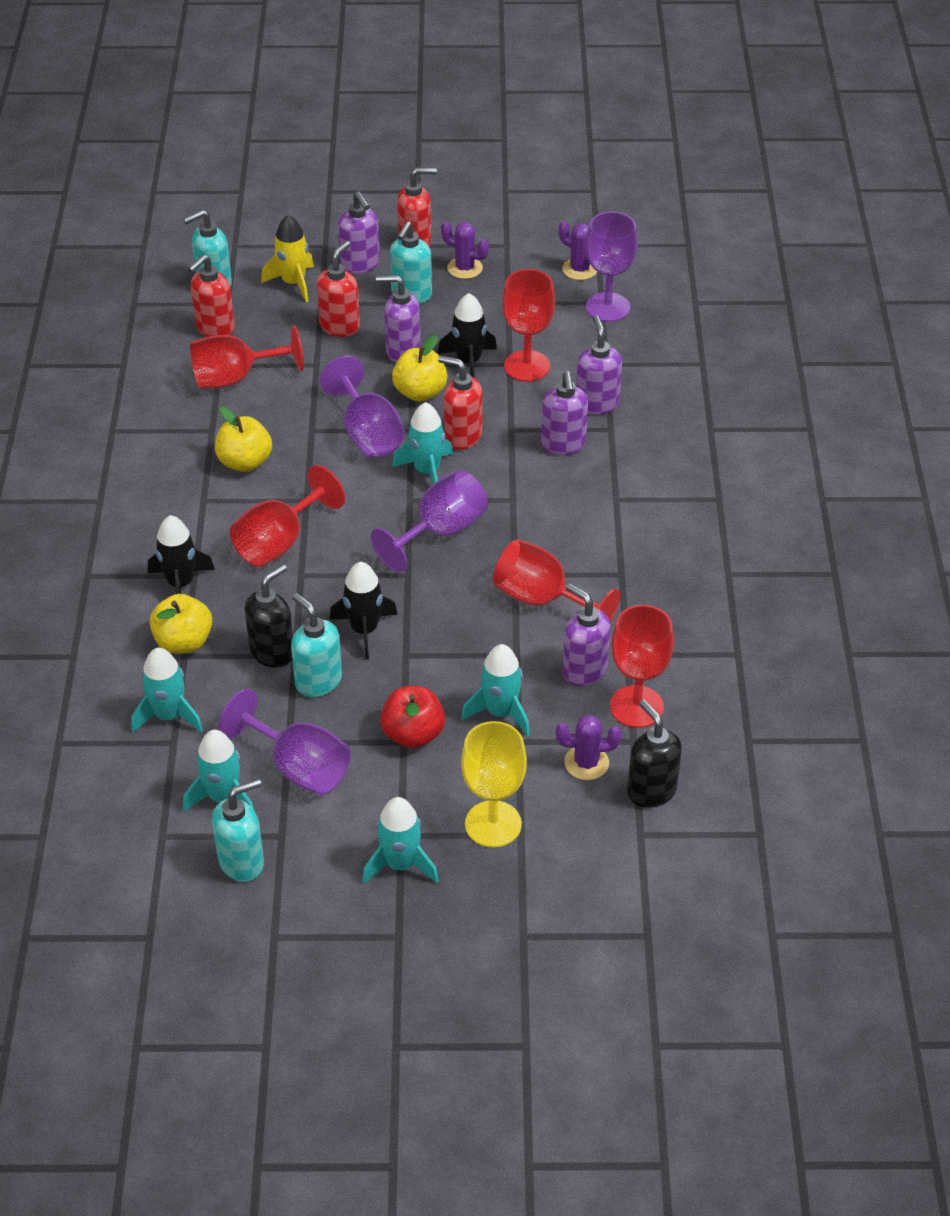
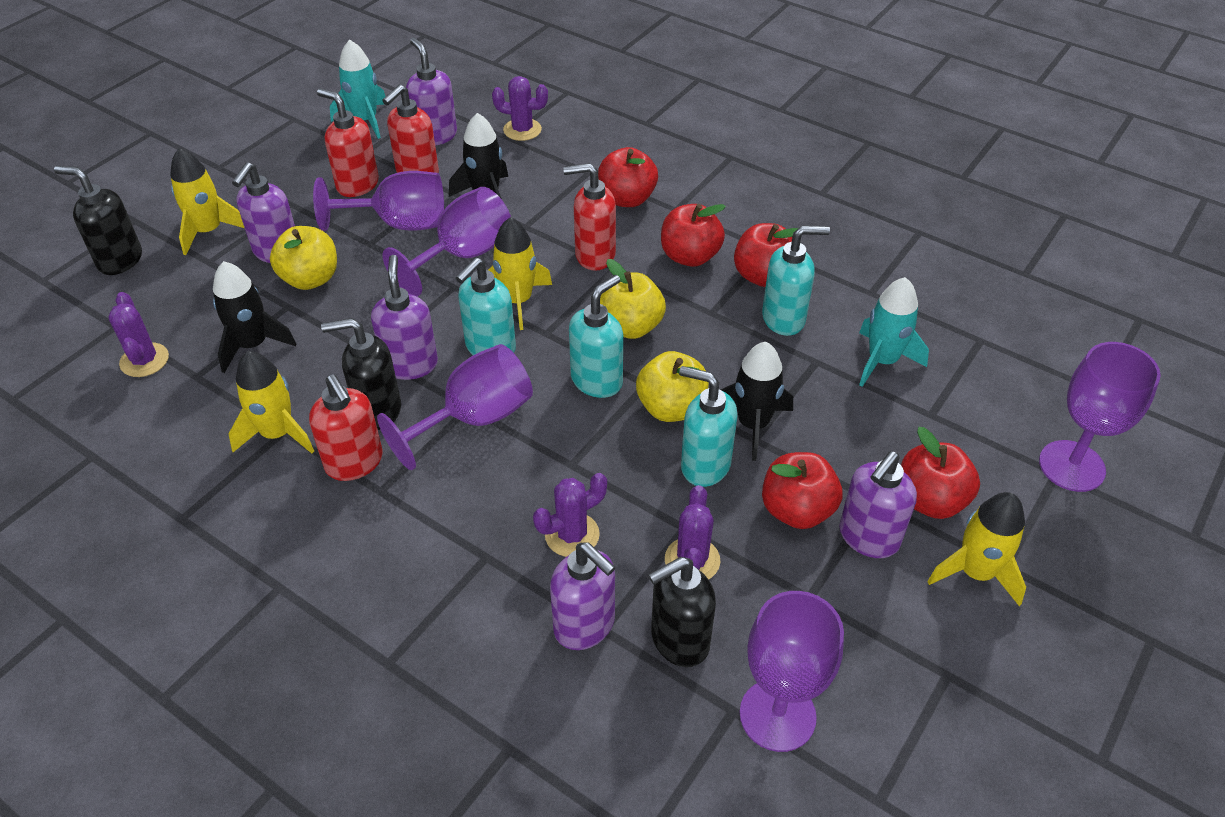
black soap dispenser: 2 -> 3
purple cactus: 3 -> 4
purple goblet: 4 -> 5
red apple: 1 -> 5
red goblet: 5 -> 0
turquoise rocket: 5 -> 2
yellow goblet: 1 -> 0
yellow rocket: 1 -> 4

